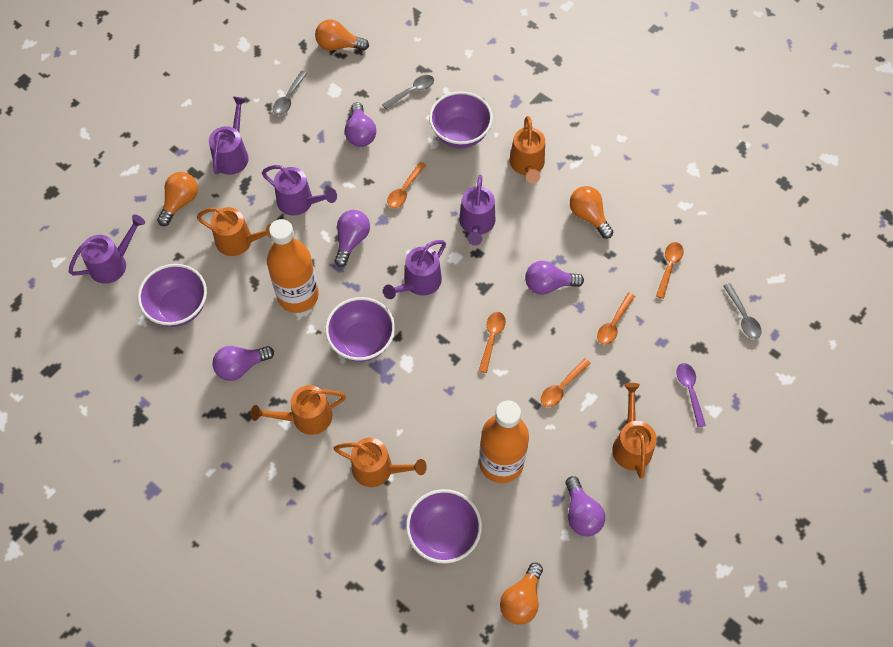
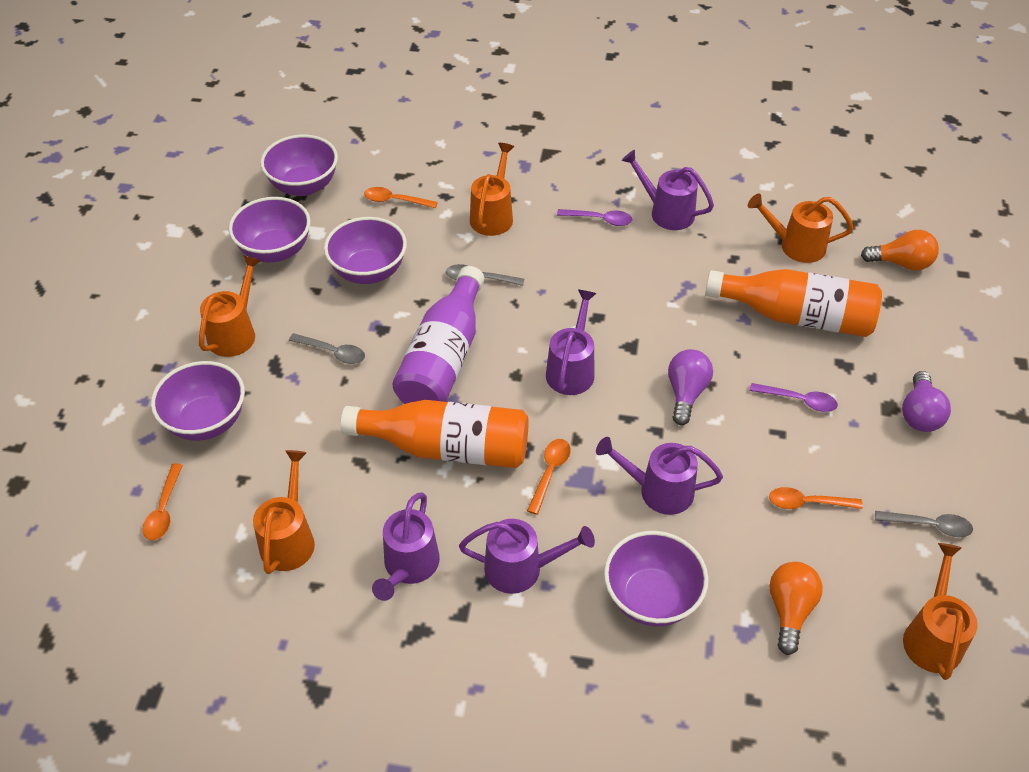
orange light bulb: 4 -> 2
orange spoon: 5 -> 4
purple bottle: 0 -> 1
purple bowl: 4 -> 5
purple light bulb: 5 -> 2
purple spoon: 1 -> 2

